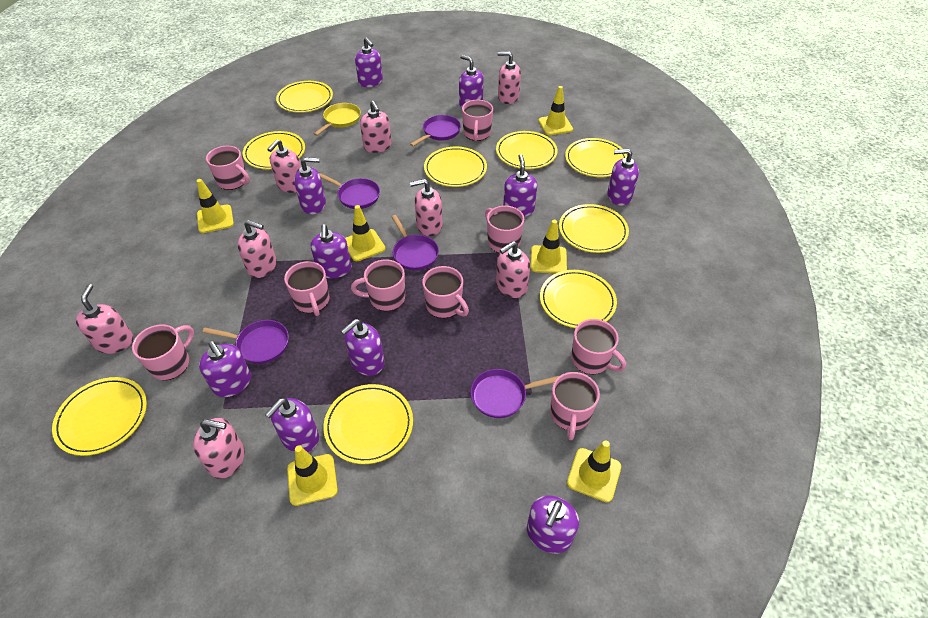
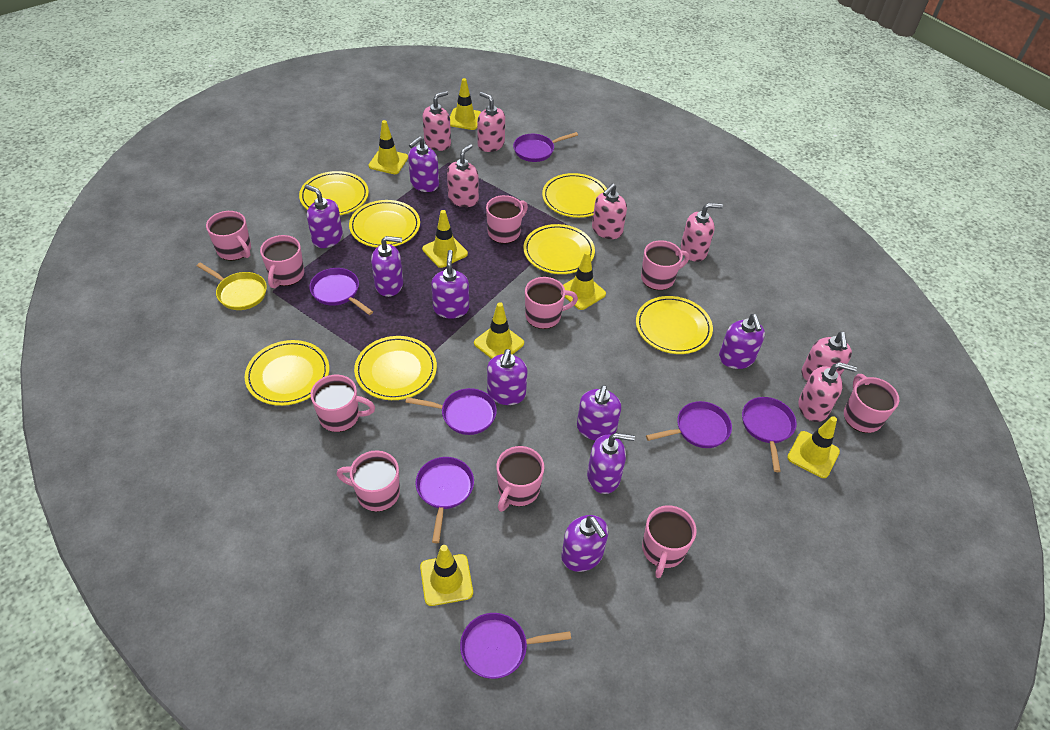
pink mug: 9 -> 10
pink soap dispenser: 8 -> 7
purple pan: 5 -> 7
purple soap dispenser: 10 -> 9
yellow plate: 9 -> 7
yellow traffic cone: 6 -> 7

